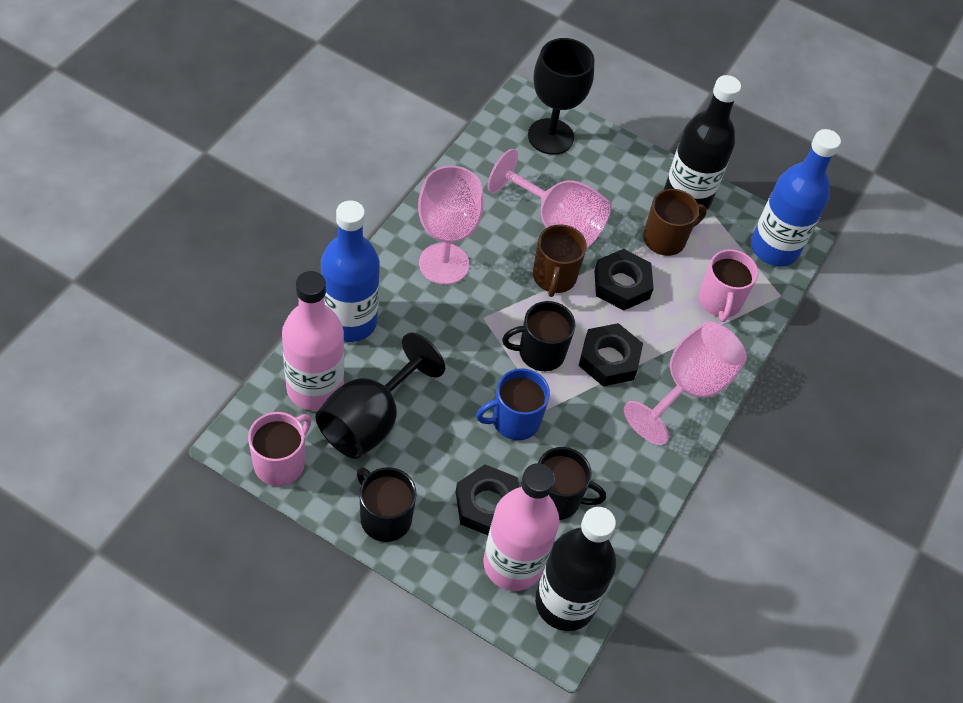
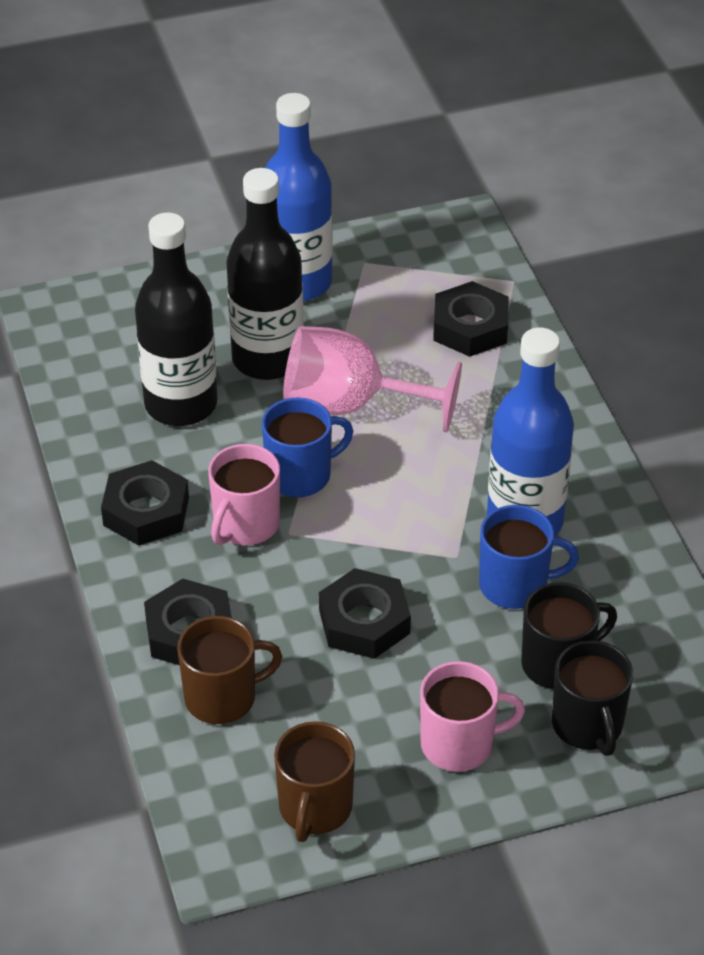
black goblet: 2 -> 0
black mug: 3 -> 2
black nut: 3 -> 4
blue mug: 1 -> 2
pink bottle: 2 -> 0
pink goblet: 3 -> 1

